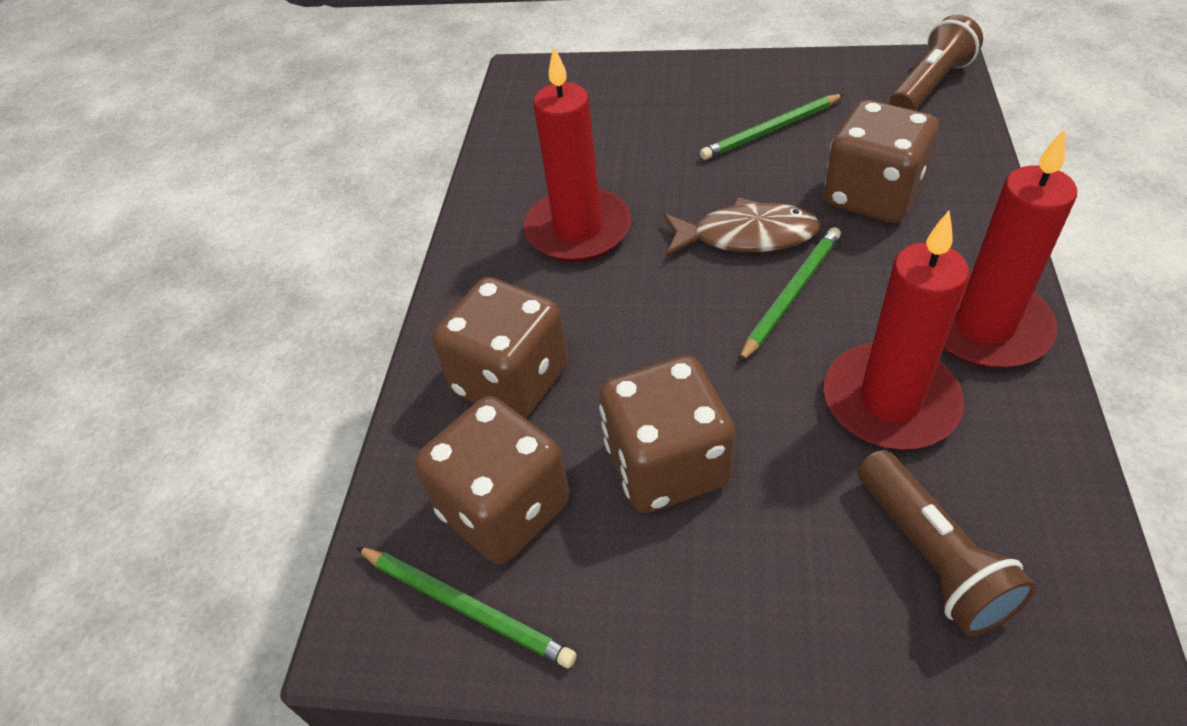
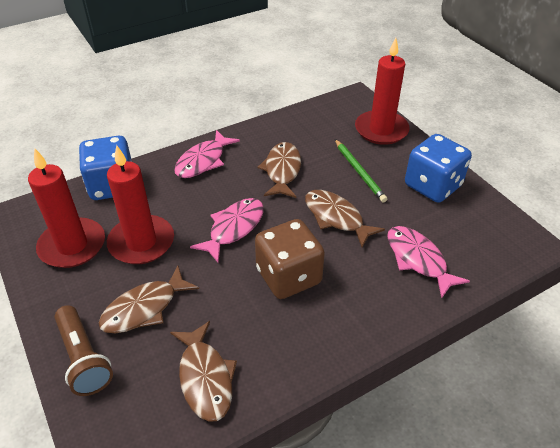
blue dice: 0 -> 2
brown dice: 4 -> 1
brown fish: 1 -> 4
brown flashlight: 2 -> 1
green pencil: 3 -> 1
pink fish: 0 -> 3

